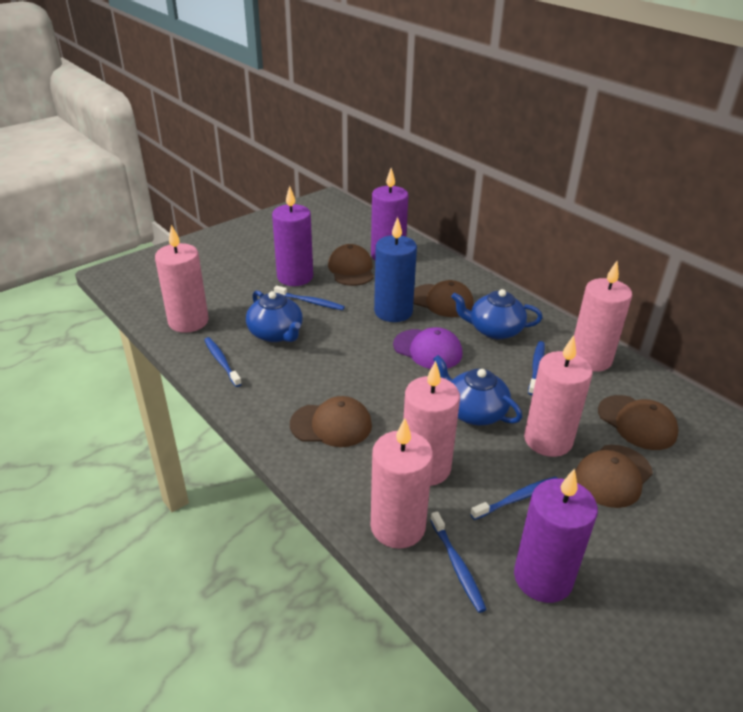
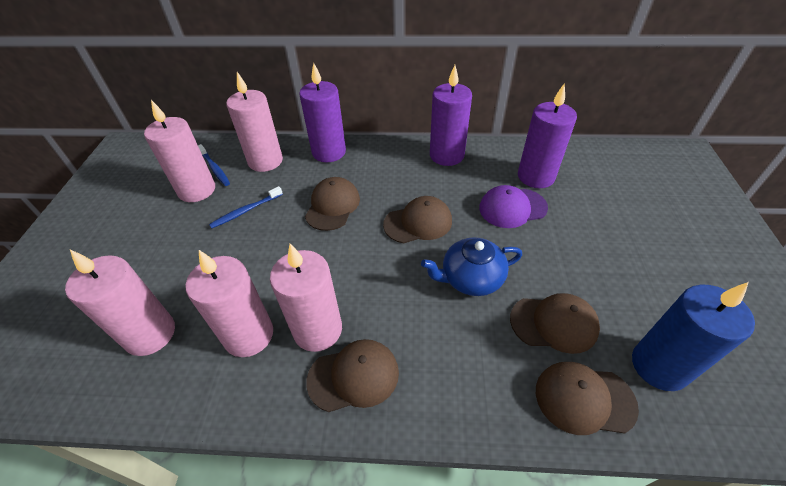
blue teapot: 3 -> 1
blue toothbrush: 5 -> 2

